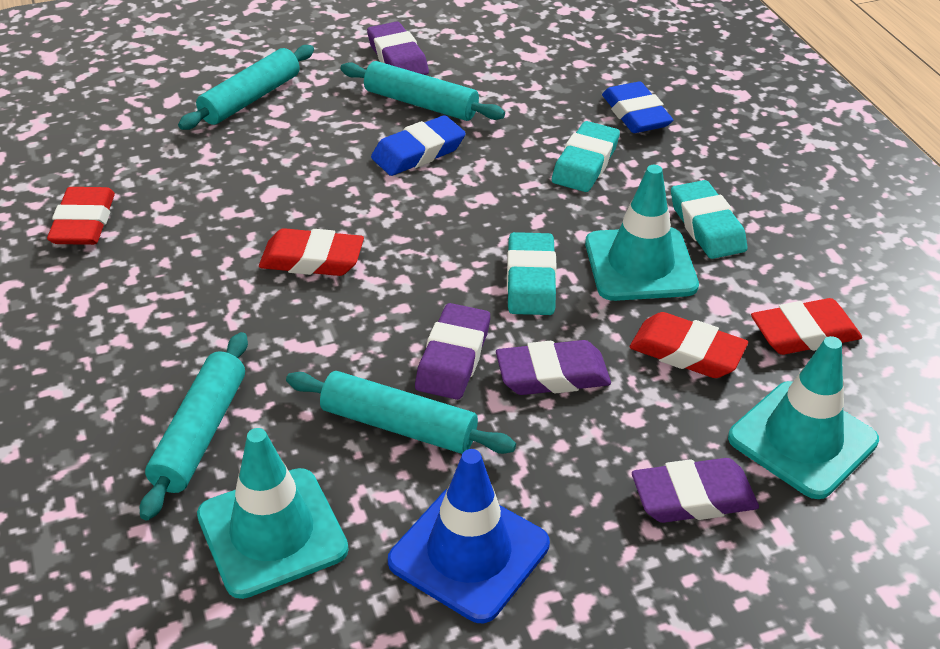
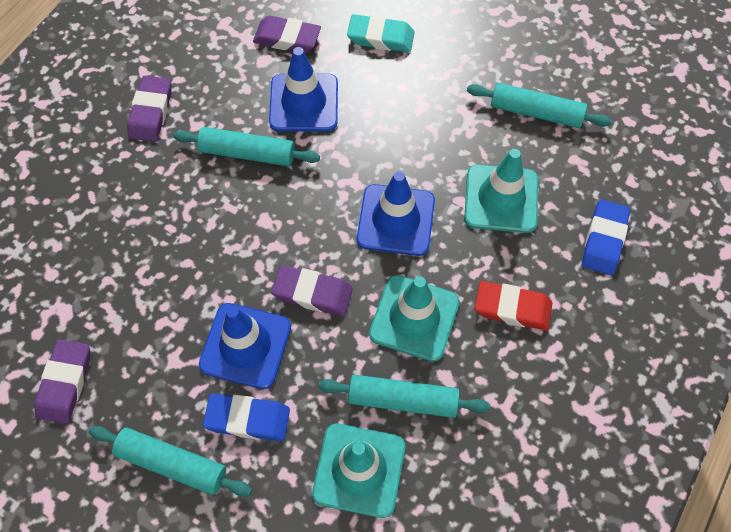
blue traffic cone: 1 -> 3
red eraser: 4 -> 1
turquoise eraser: 3 -> 1

